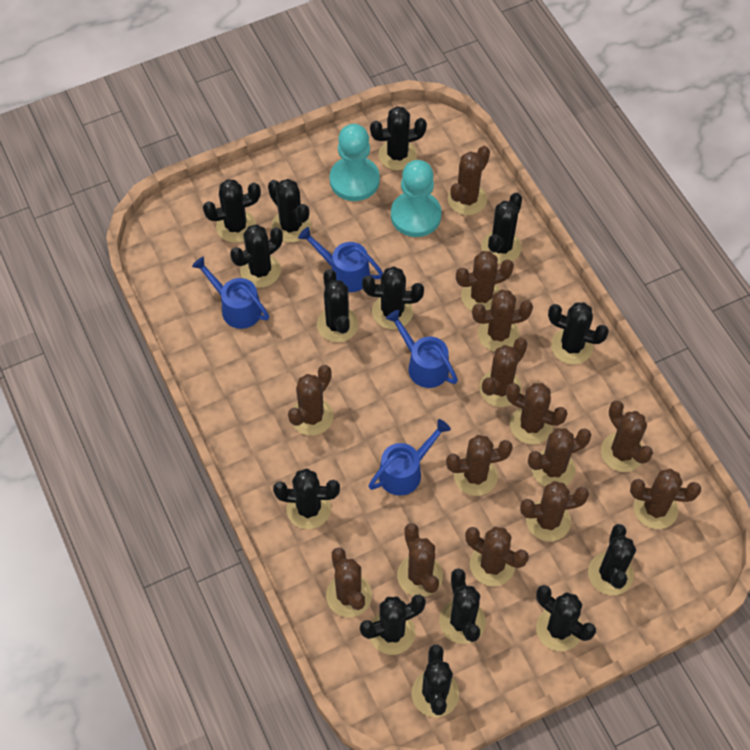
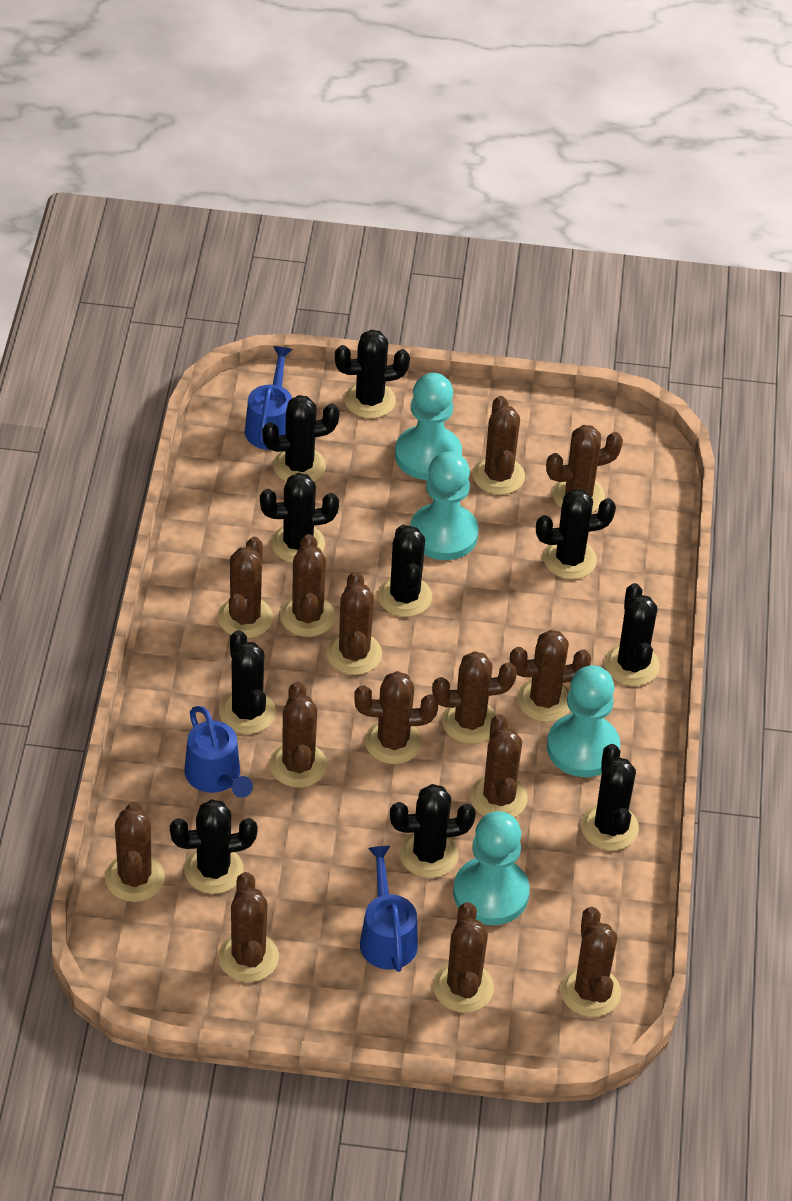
black cactus: 14 -> 10
blue watering can: 4 -> 3
turquoise pawn: 2 -> 4

